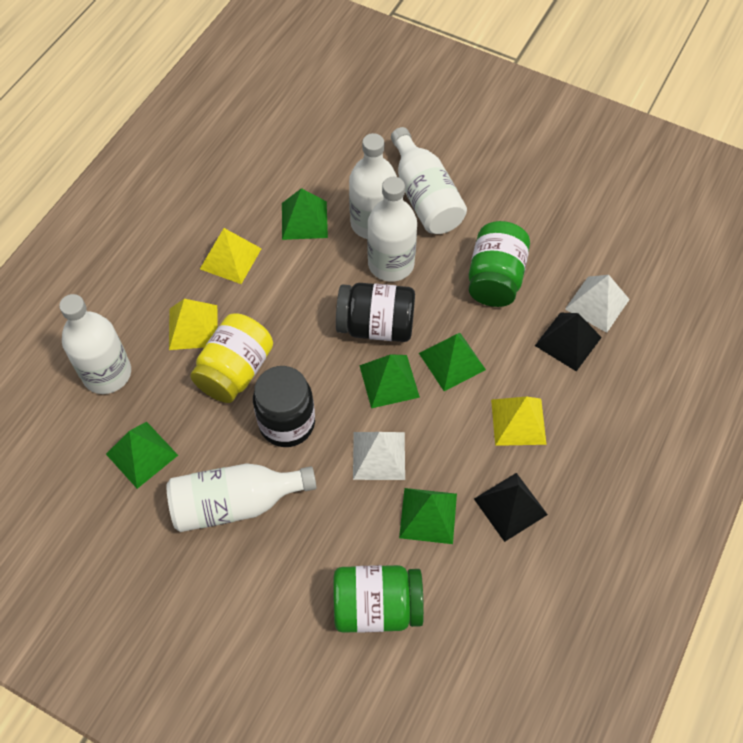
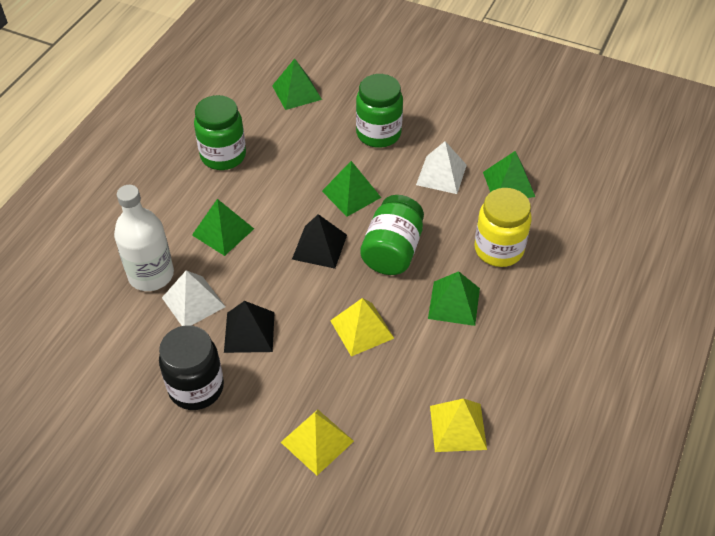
black jar: 2 -> 1
green jar: 2 -> 3
white bottle: 5 -> 1

